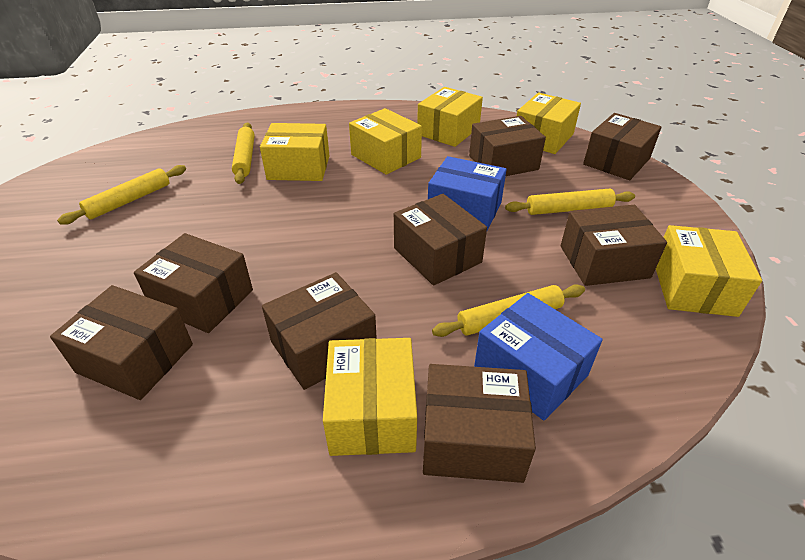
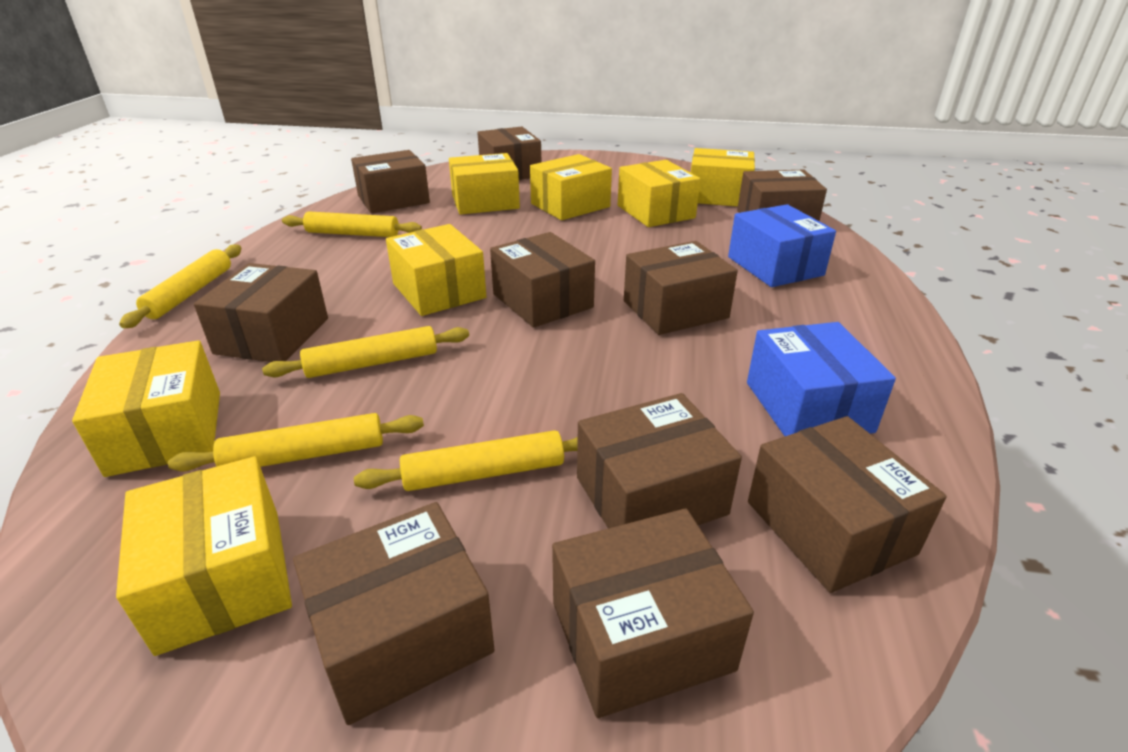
brown box: 8 -> 10
yellow box: 6 -> 7
yellow rolling pin: 4 -> 5

